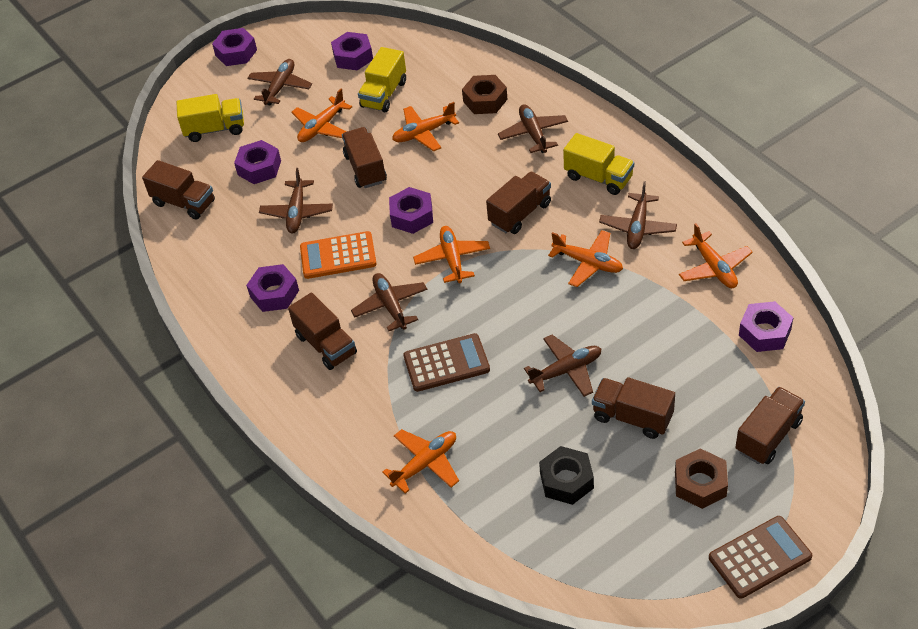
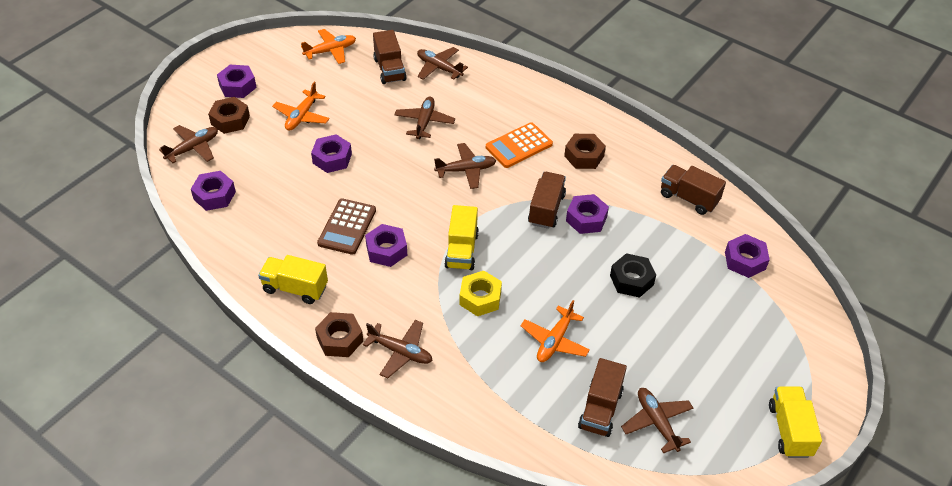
brown calculator: 2 -> 1
brown nut: 2 -> 3
brown truck: 6 -> 4
orange plane: 6 -> 3
yellow nut: 0 -> 1

